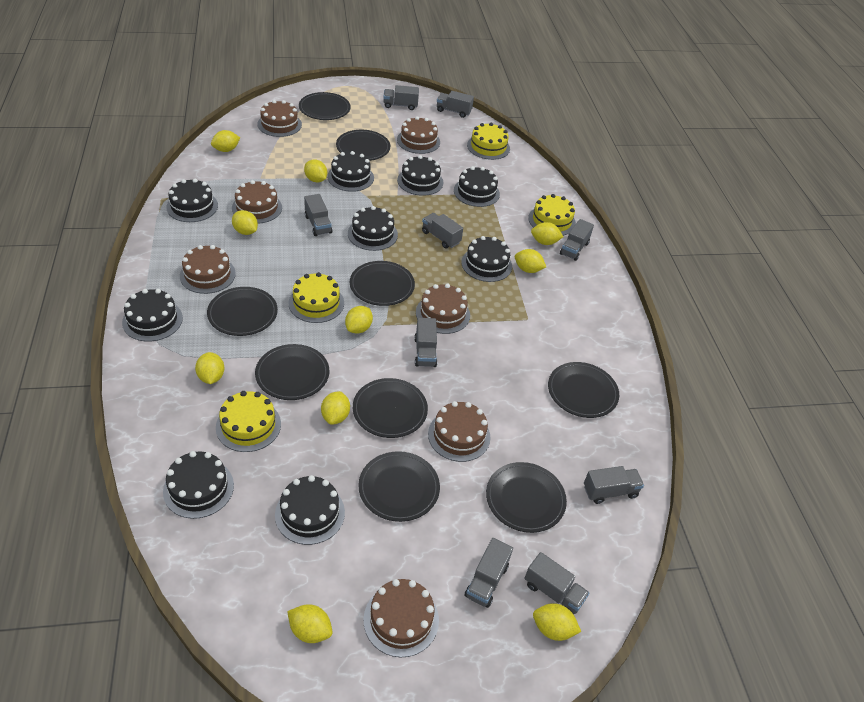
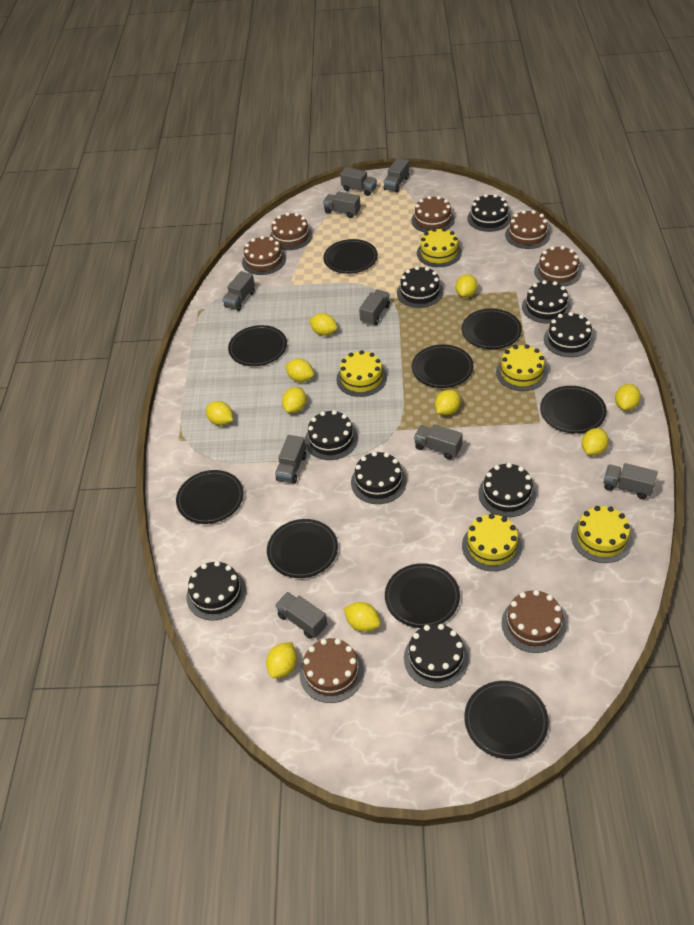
yellow cake: 4 -> 5

